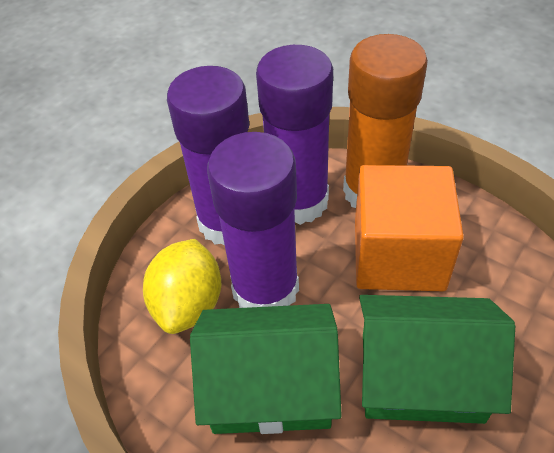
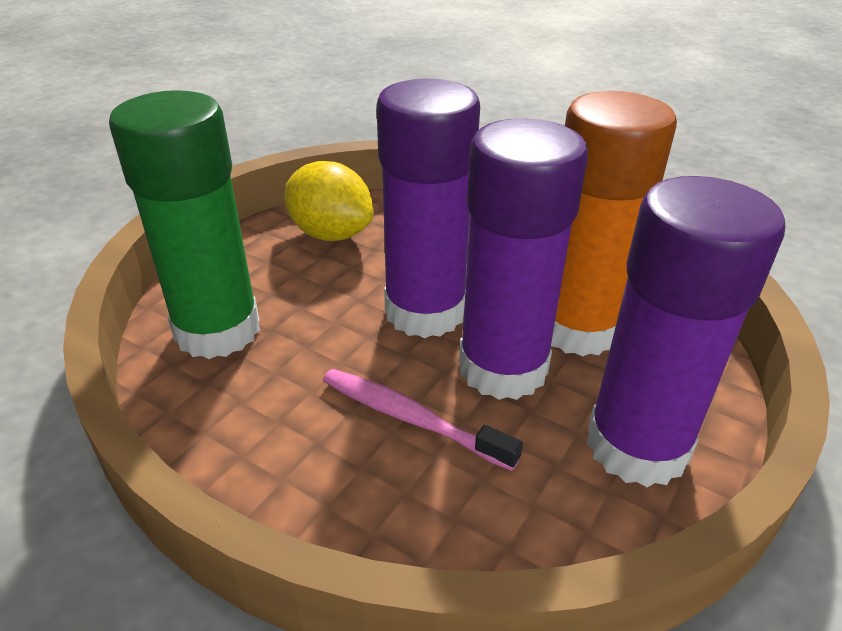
green glue stick: 0 -> 1
green house: 2 -> 0
orange cube: 1 -> 0
pink toothbrush: 0 -> 1

